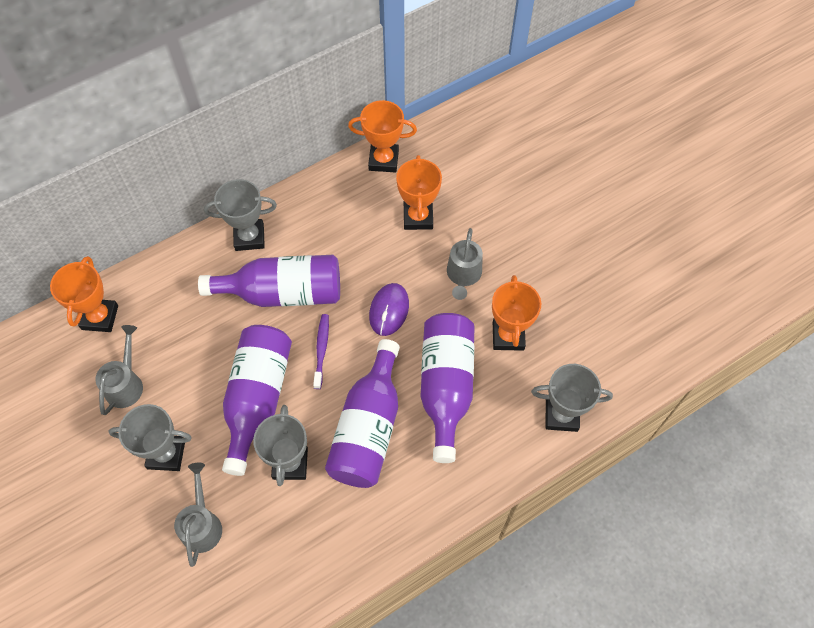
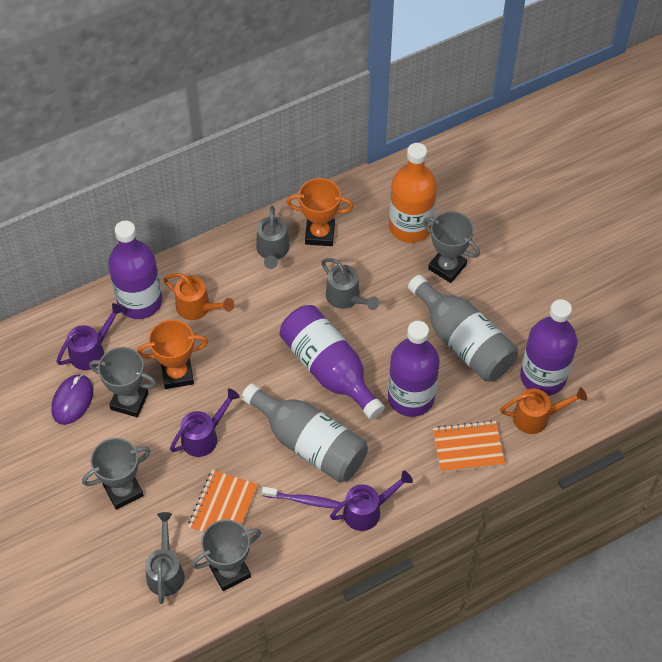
grey bottle: 0 -> 2
orange bottle: 0 -> 1
orange notebook: 0 -> 2
orange trophy: 4 -> 2
orange watering can: 0 -> 2
purple watering can: 0 -> 3

